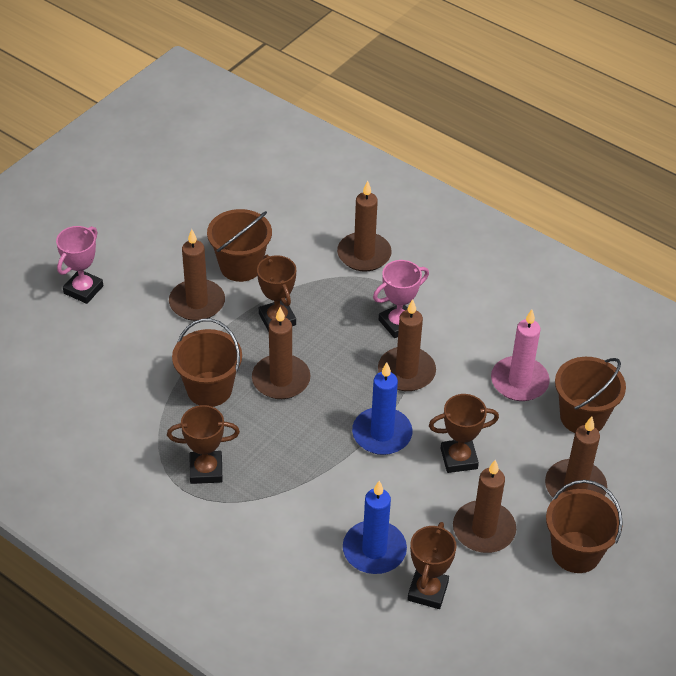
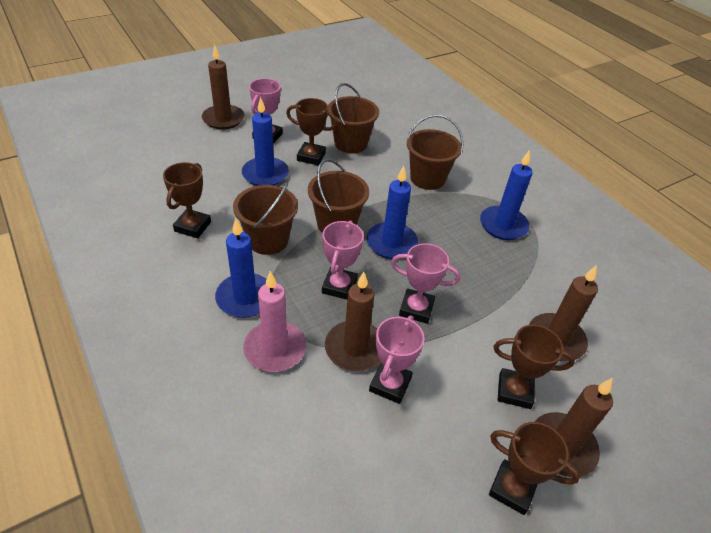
blue candle: 2 -> 4
brown candle: 6 -> 4
pink trophy: 2 -> 4

